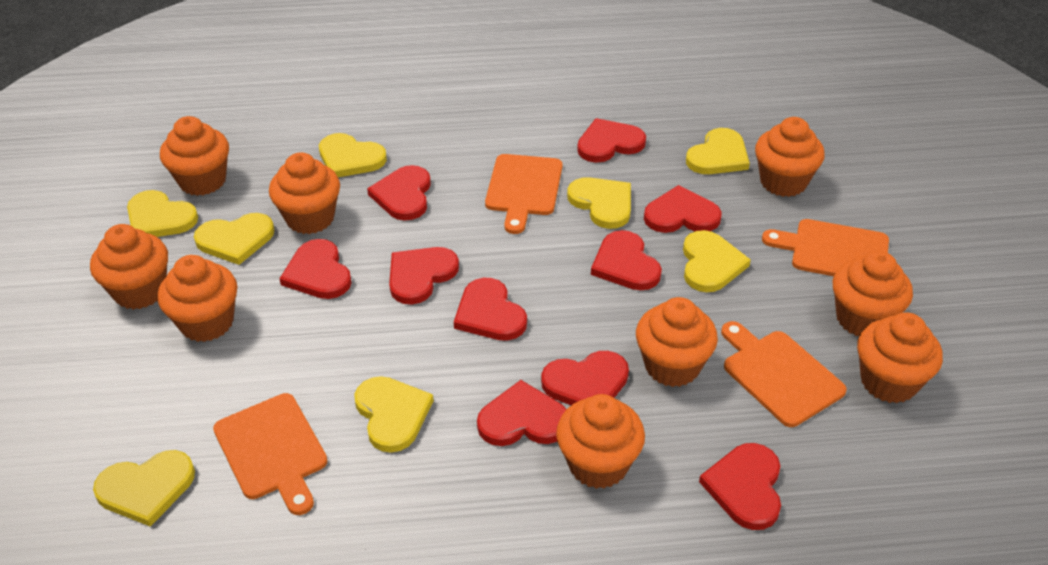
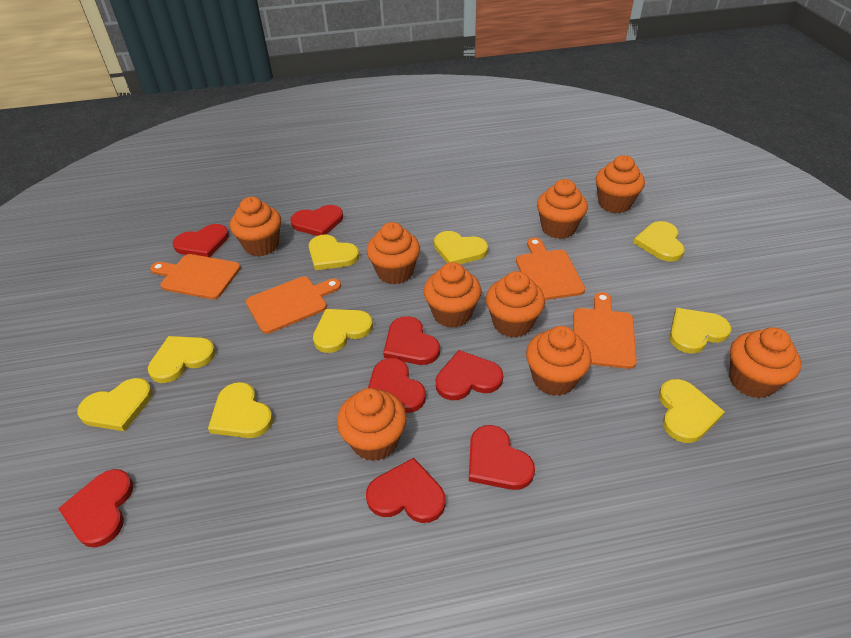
red heart: 10 -> 8
yellow heart: 8 -> 9

